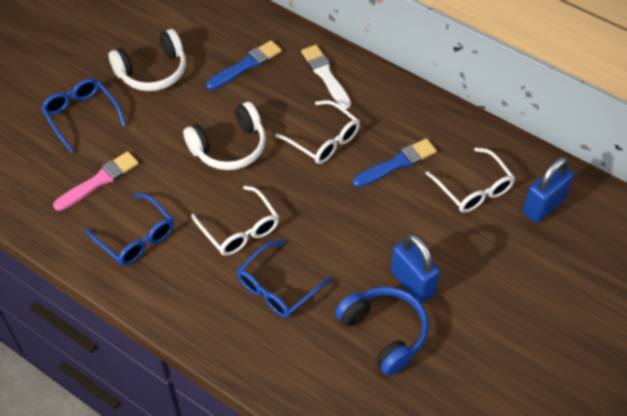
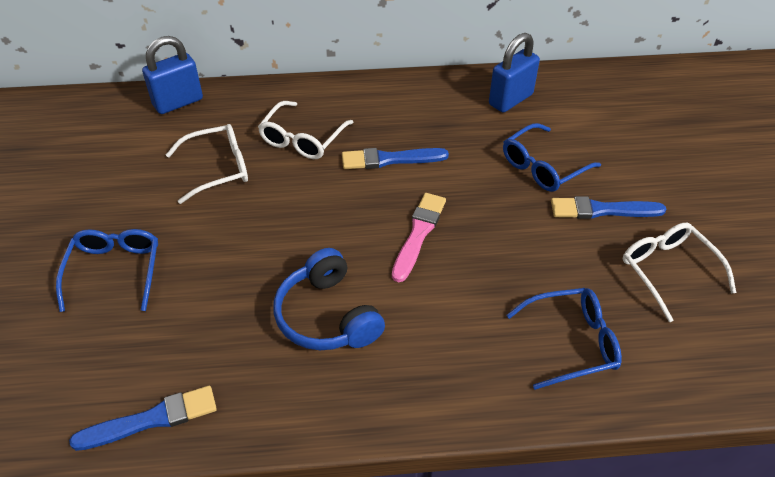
blue brush: 2 -> 3
white brush: 1 -> 0
white headphones: 2 -> 0

